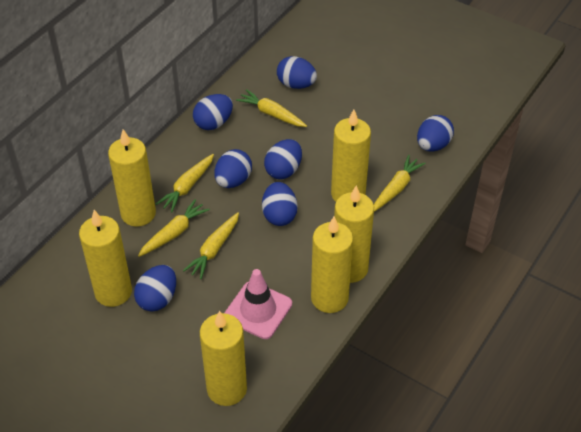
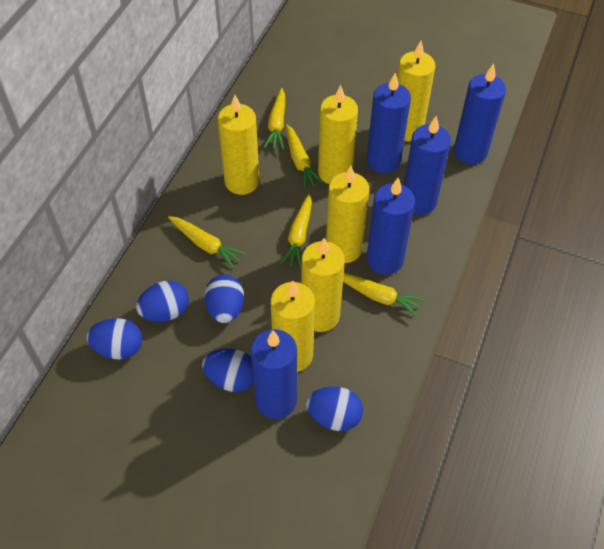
blue candle: 0 -> 5
blue egg: 7 -> 5
pink traffic cone: 1 -> 0

